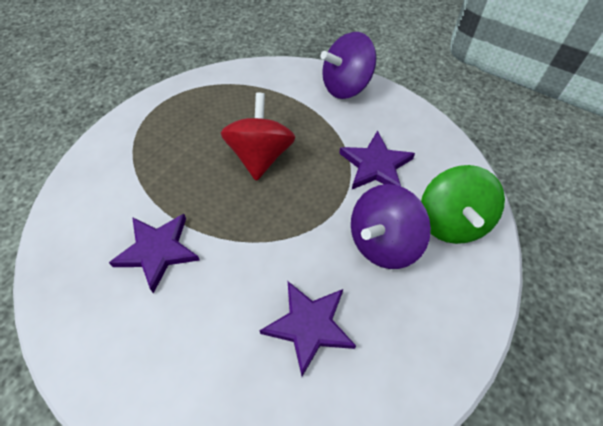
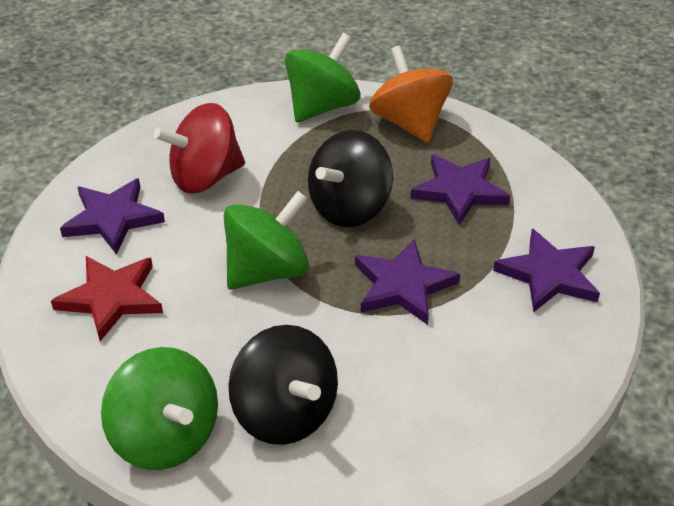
black spinning top: 0 -> 2
green spinning top: 1 -> 3
orange spinning top: 0 -> 1
purple spinning top: 2 -> 0
purple star: 3 -> 4
red star: 0 -> 1

